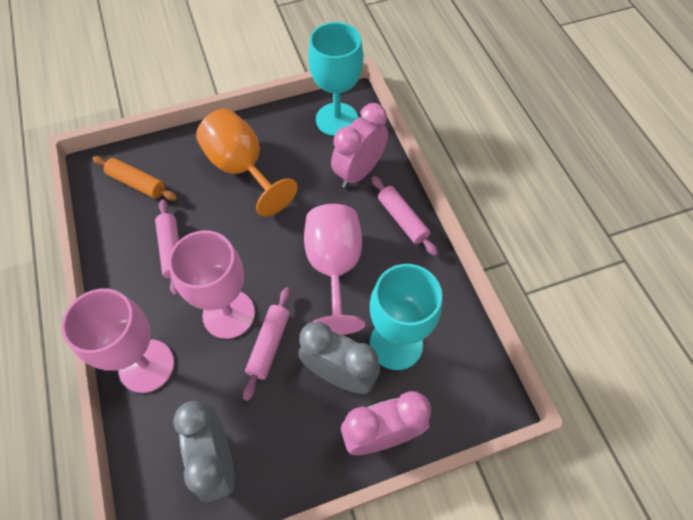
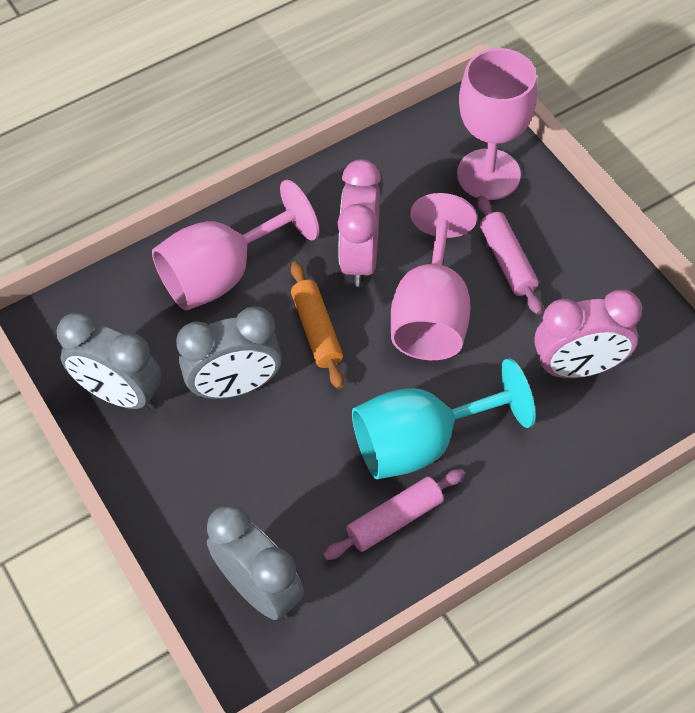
grey clock: 2 -> 3
orange goblet: 1 -> 0
pink rolling pin: 3 -> 2
turquoise goblet: 2 -> 1

